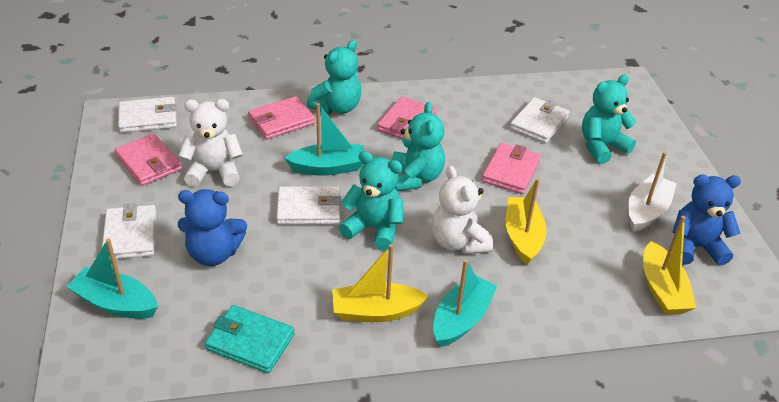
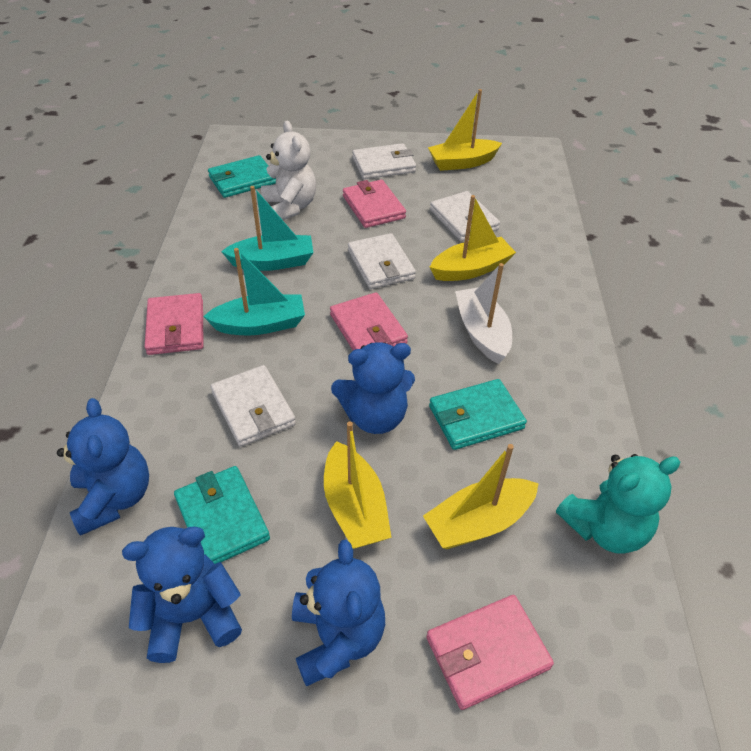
blue teddy bear: 2 -> 4
turquoise boat: 3 -> 2
turquoise teddy bear: 4 -> 1
turquoise wallet: 1 -> 3
white teddy bear: 2 -> 1
yellow boat: 3 -> 4

